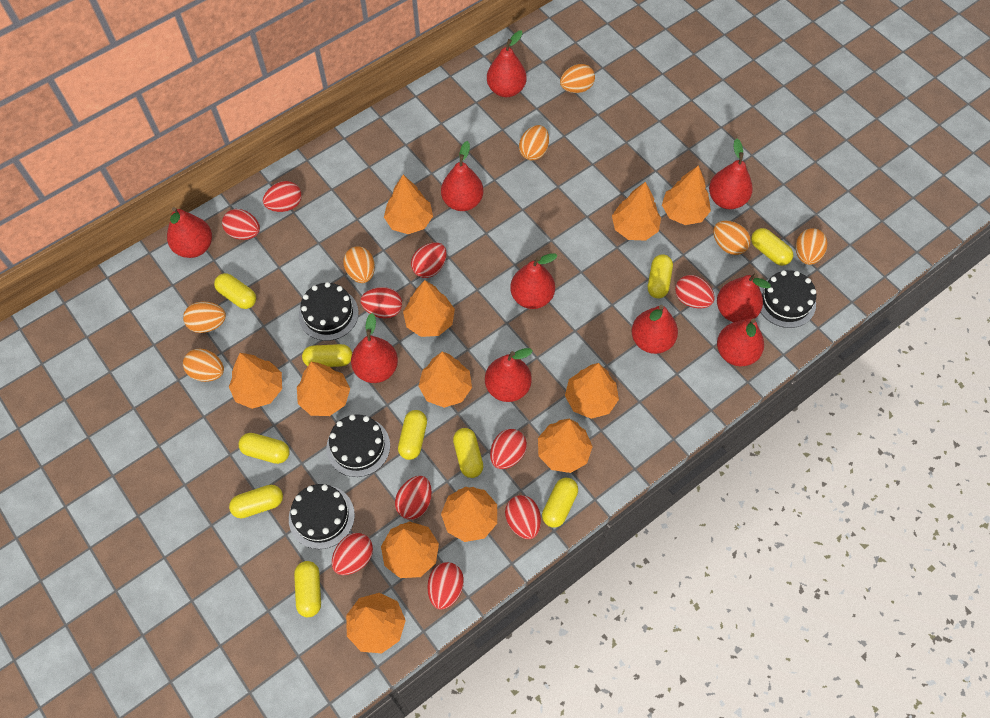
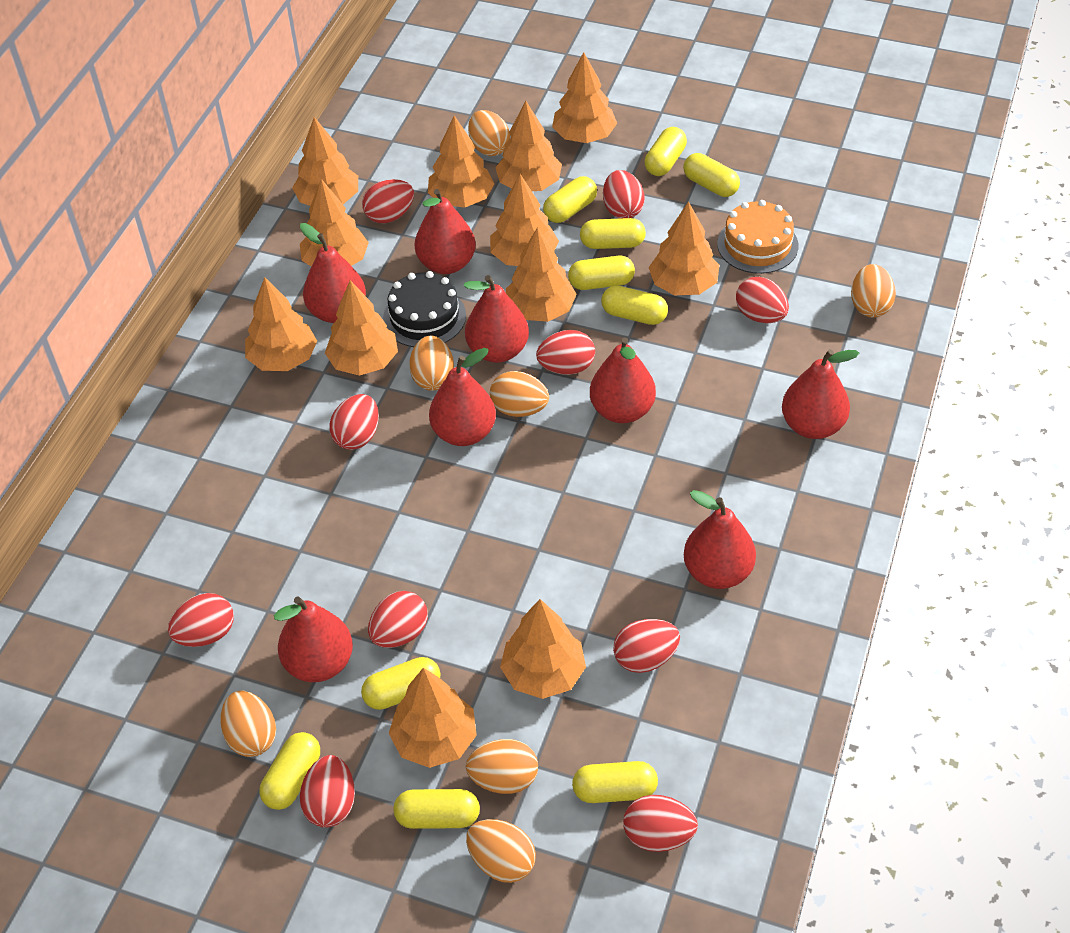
black cake: 4 -> 1
orange cake: 0 -> 1
red pear: 10 -> 8

